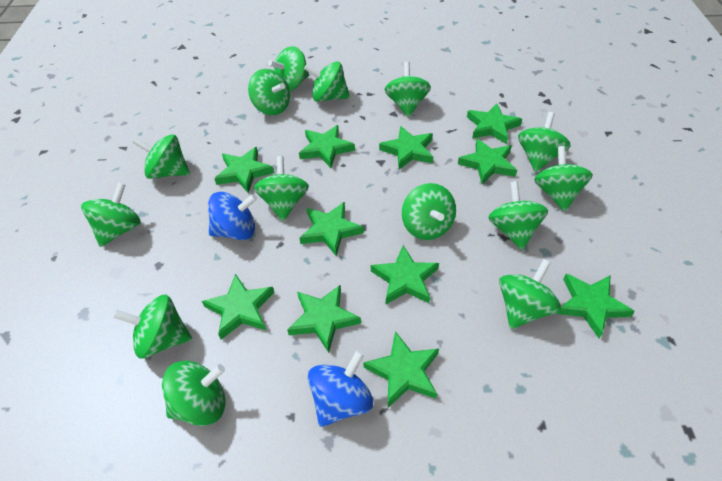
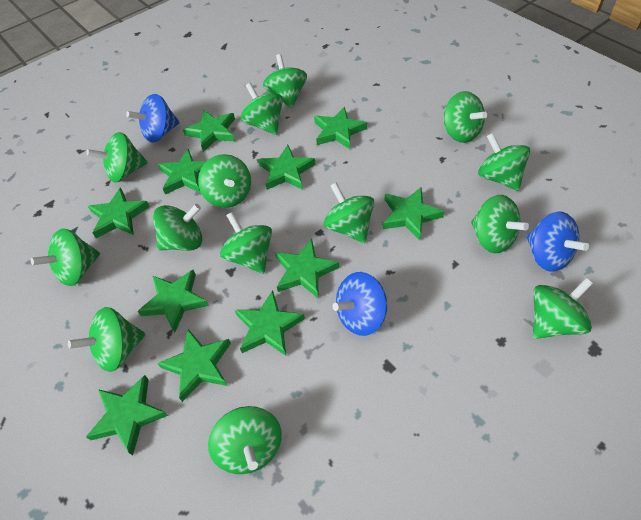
blue spinning top: 2 -> 3

